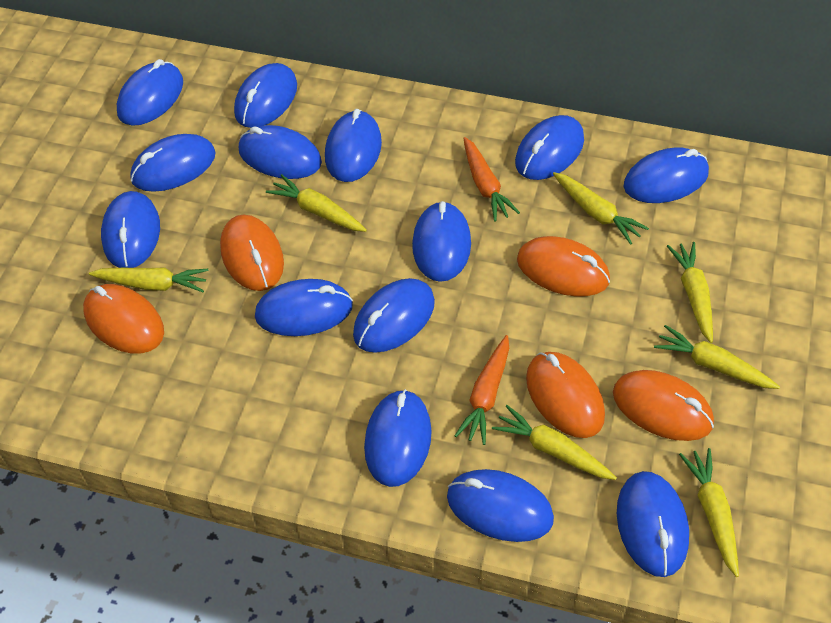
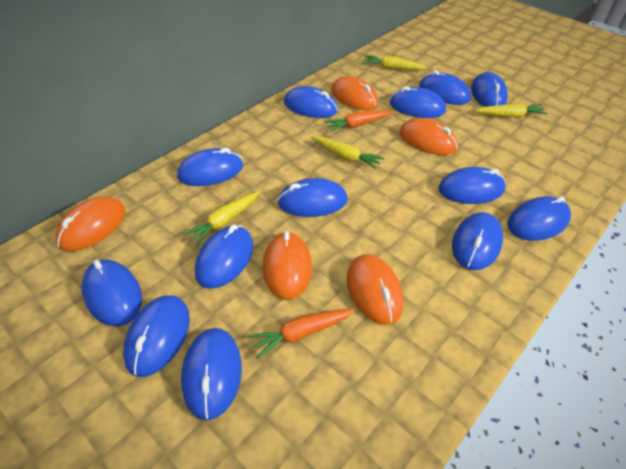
blue mouse: 14 -> 13
yellow carrot: 7 -> 4

